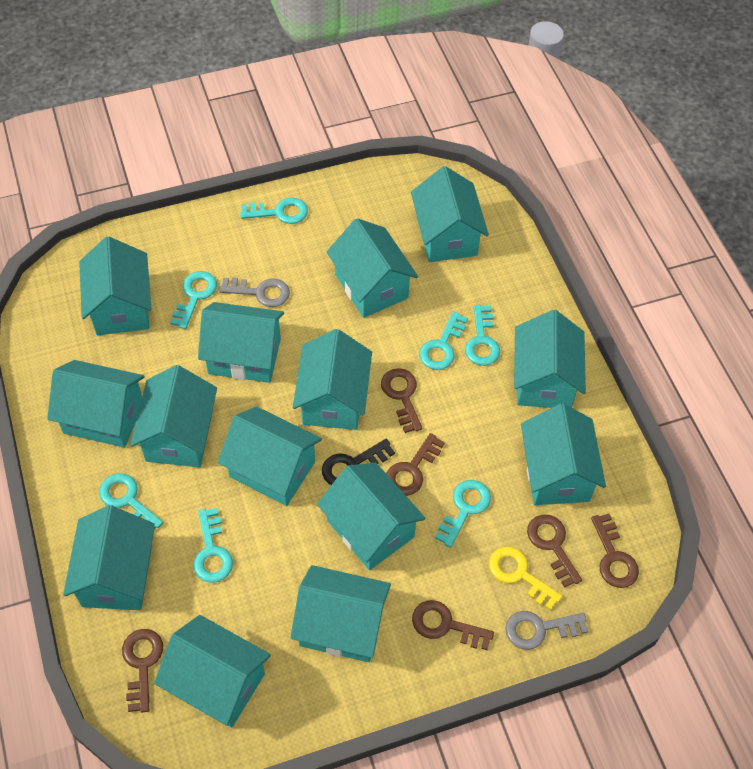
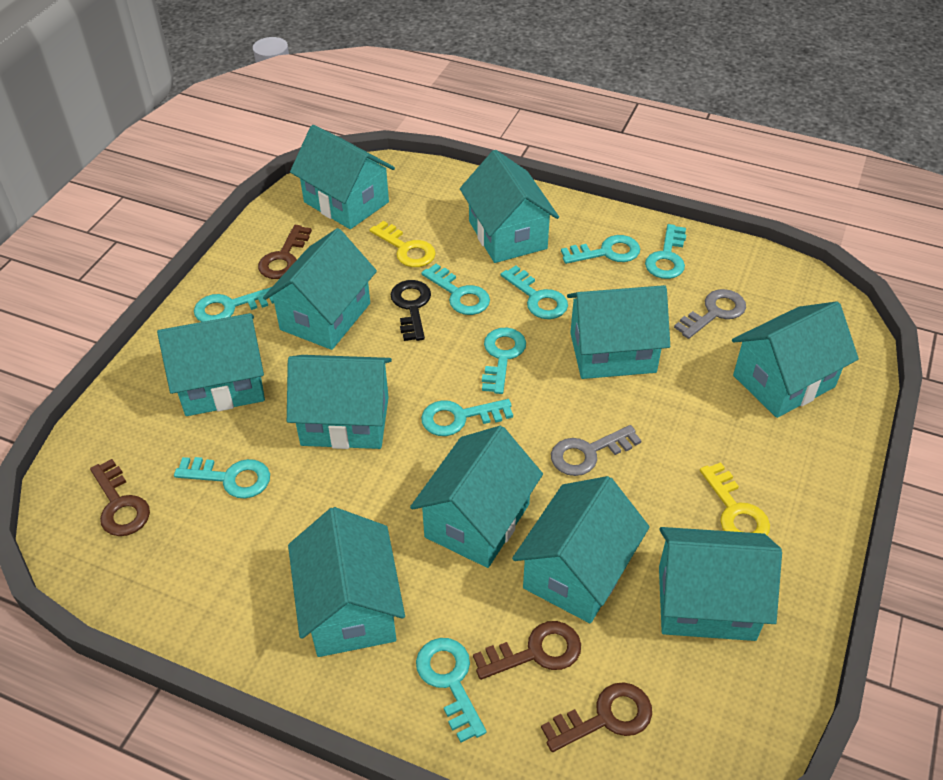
brown key: 6 -> 4
turquoise house: 14 -> 11
turquoise key: 7 -> 9
yellow key: 1 -> 2

